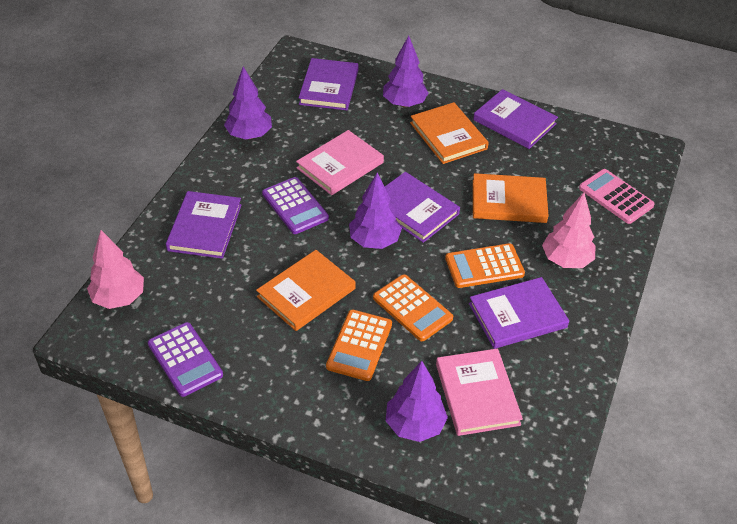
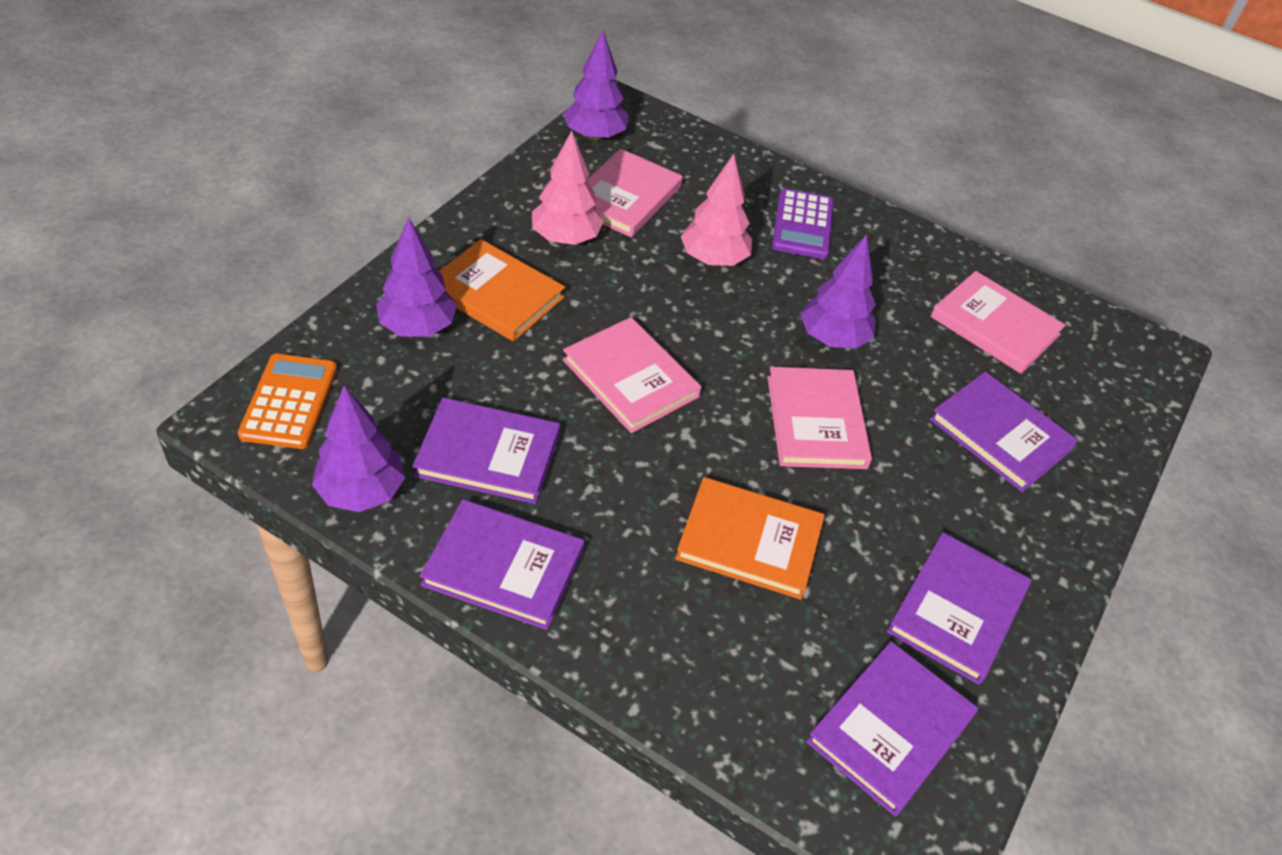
orange book: 3 -> 2
orange calculator: 3 -> 1
pink book: 2 -> 4
pink calculator: 1 -> 0
purple calculator: 2 -> 1

